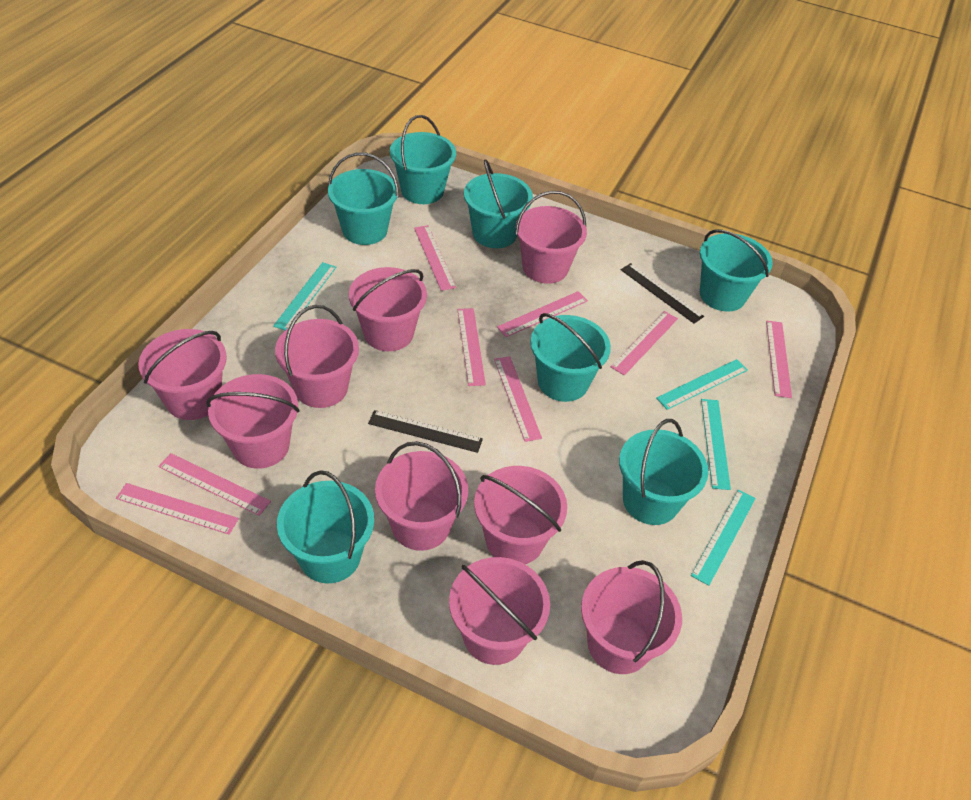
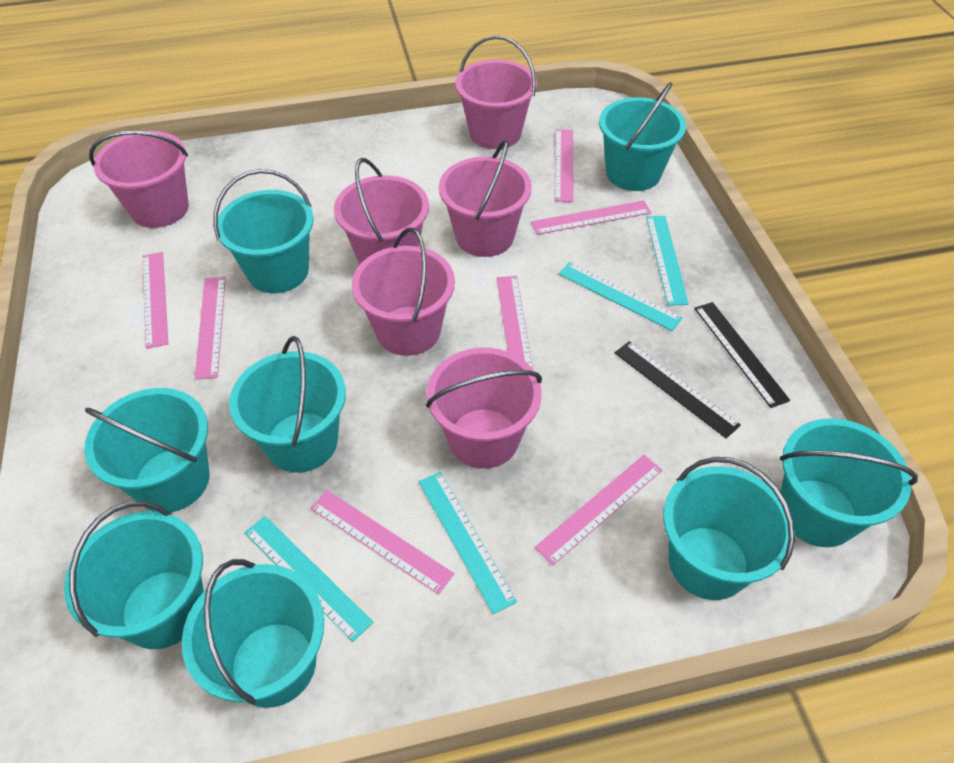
pink bucket: 9 -> 6
pink ruler: 8 -> 7
turquoise bucket: 7 -> 8

